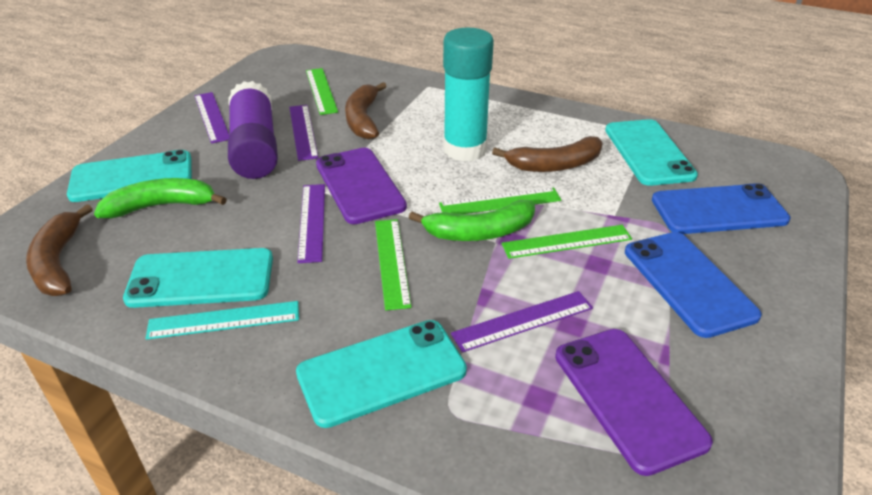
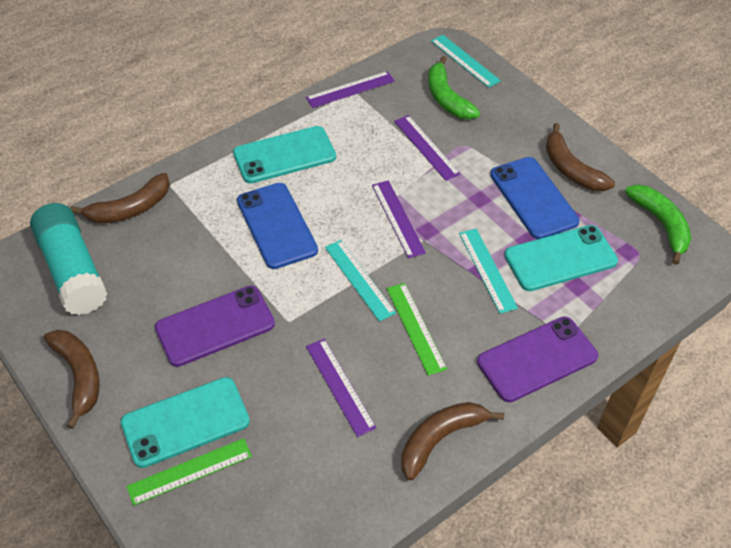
brown banana: 3 -> 4
green ruler: 4 -> 2
purple glue stick: 1 -> 0
turquoise phone: 4 -> 3
turquoise ruler: 1 -> 3

